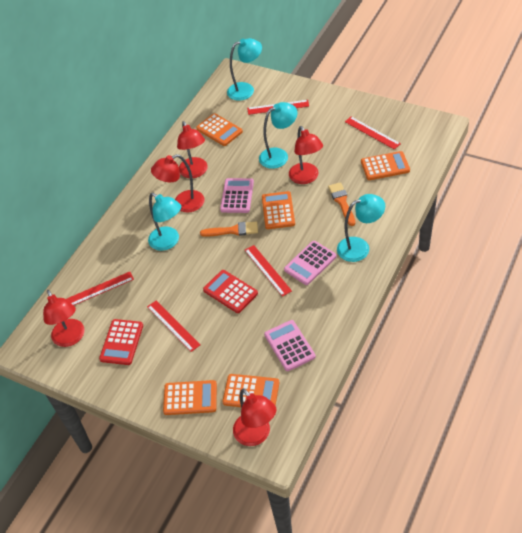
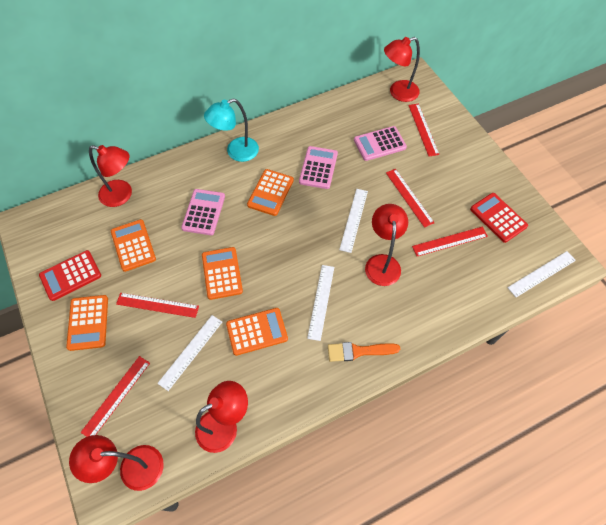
orange brush: 2 -> 1
turquoise lamp: 4 -> 1
white ruler: 0 -> 4

